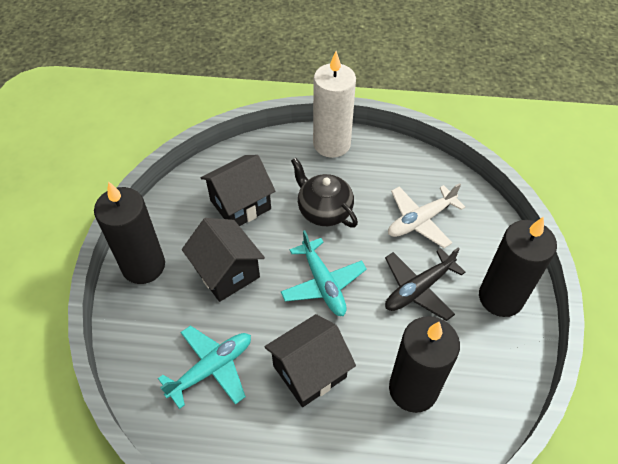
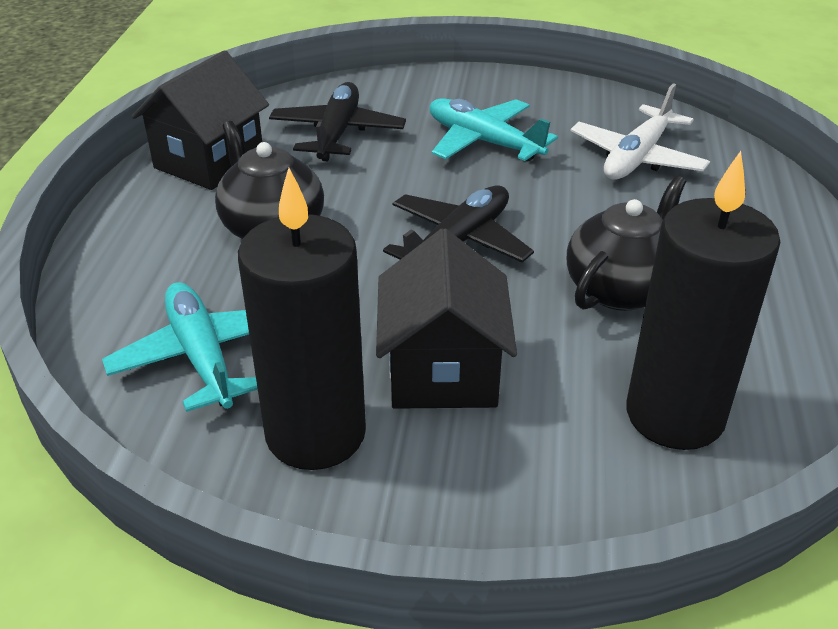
black candle: 3 -> 2
black house: 3 -> 2
black plane: 1 -> 2
black teapot: 1 -> 2
white candle: 1 -> 0

